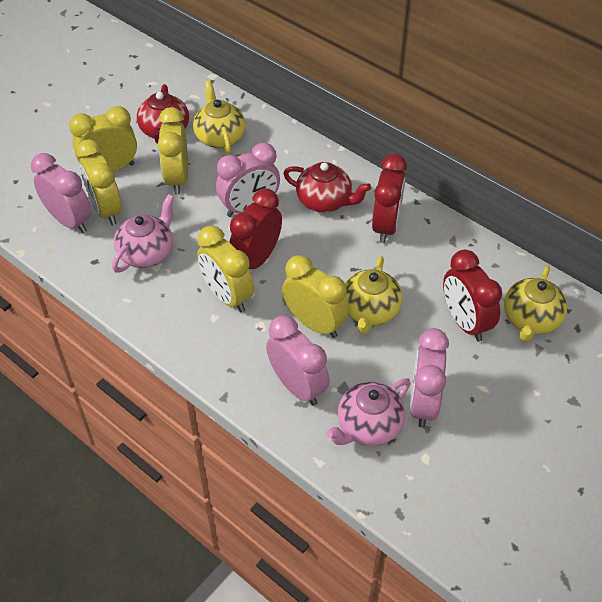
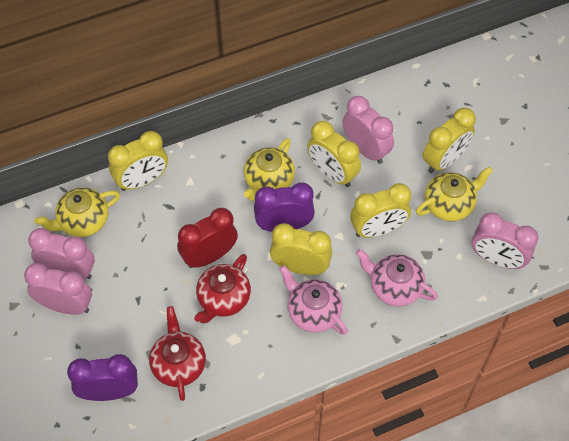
purple clock: 0 -> 2
red clock: 3 -> 1

